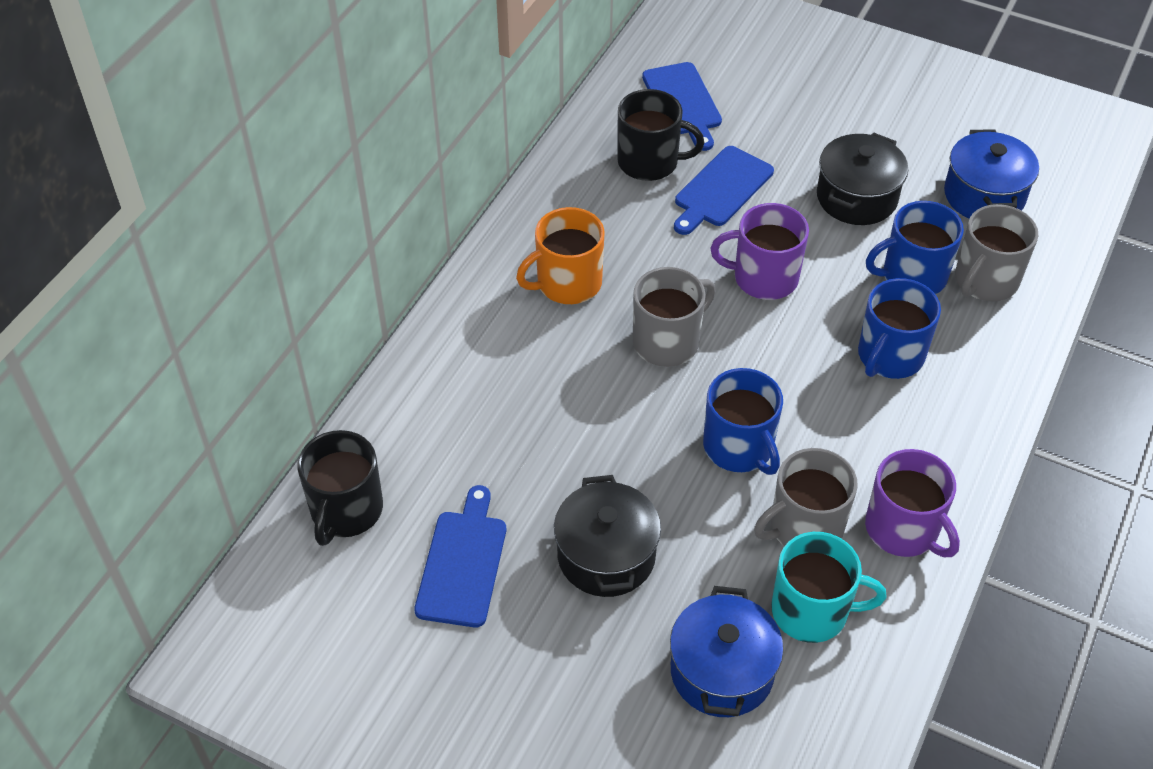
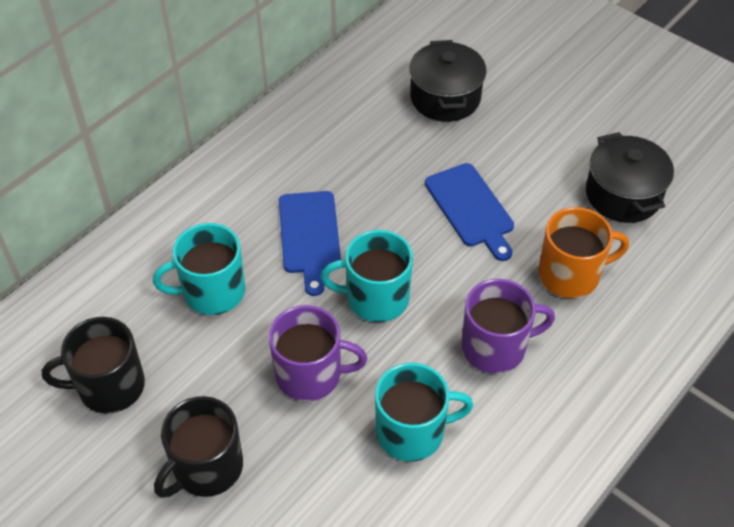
blue cutting board: 3 -> 2
blue mug: 3 -> 0
blue pot: 2 -> 0
grey mug: 3 -> 0
turquoise mug: 1 -> 3

